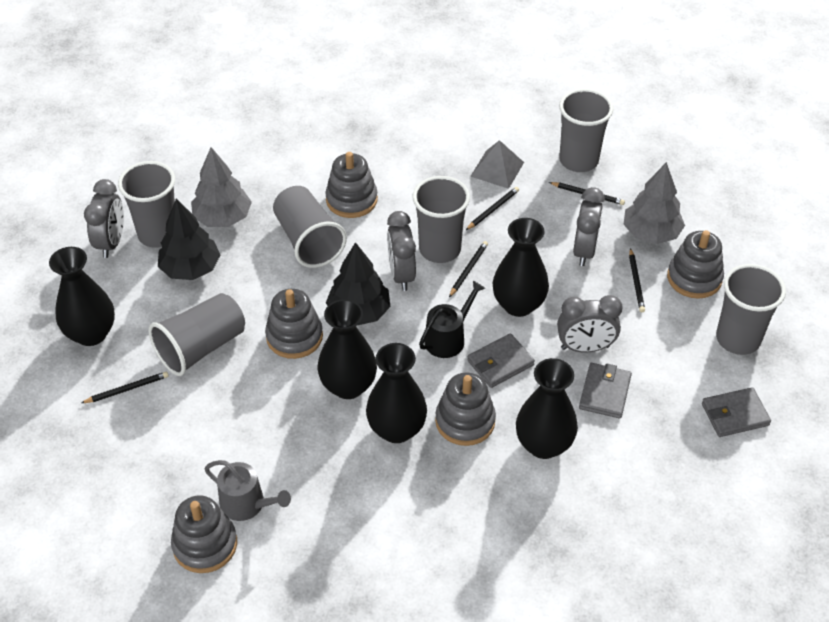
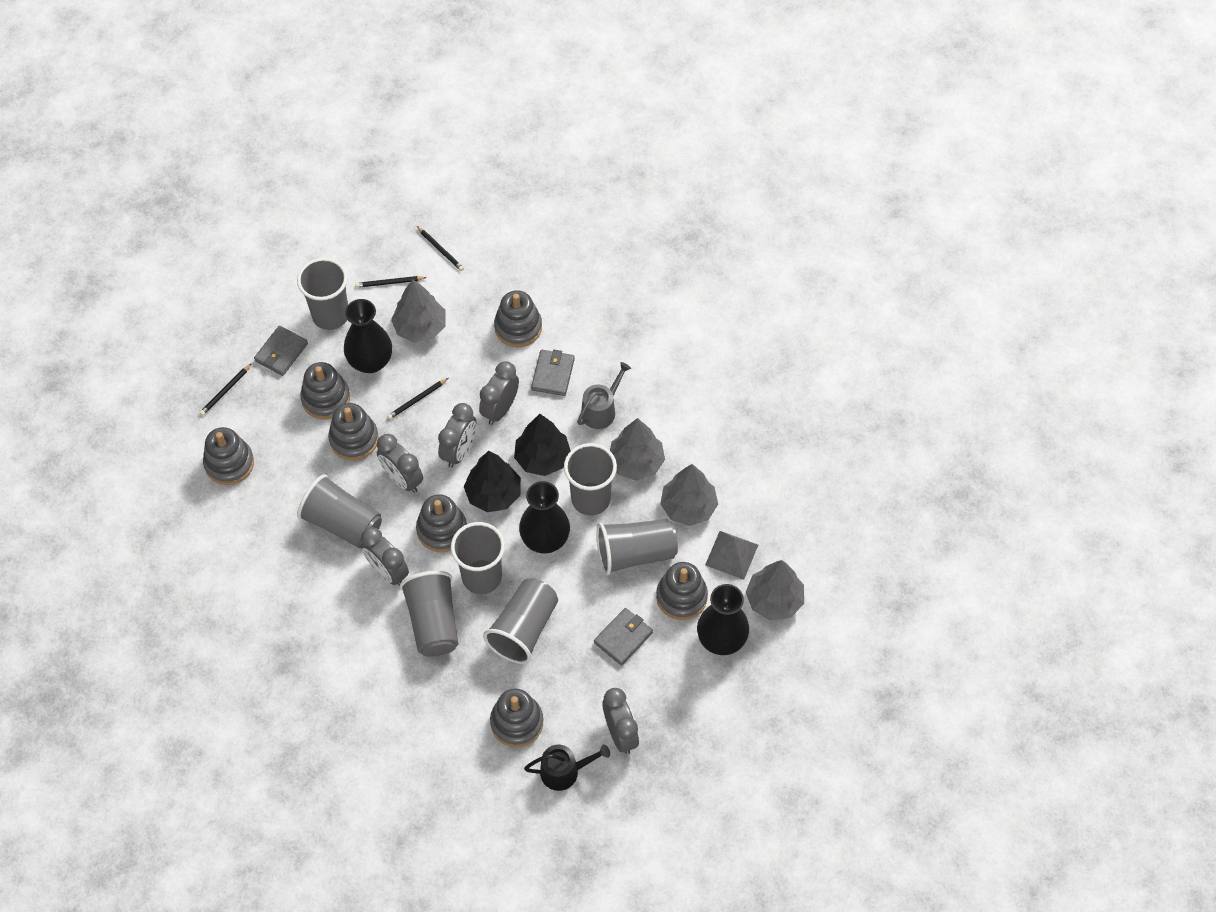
black pencil: 5 -> 4
black vase: 5 -> 3
grey clock: 4 -> 5
grey cup: 6 -> 7
grey stacking toy: 5 -> 7
grey tree: 2 -> 4

